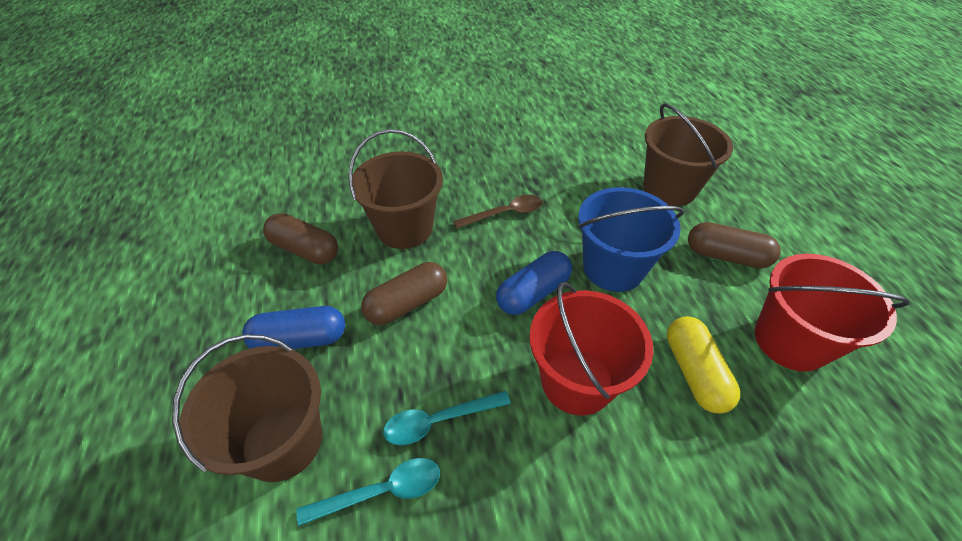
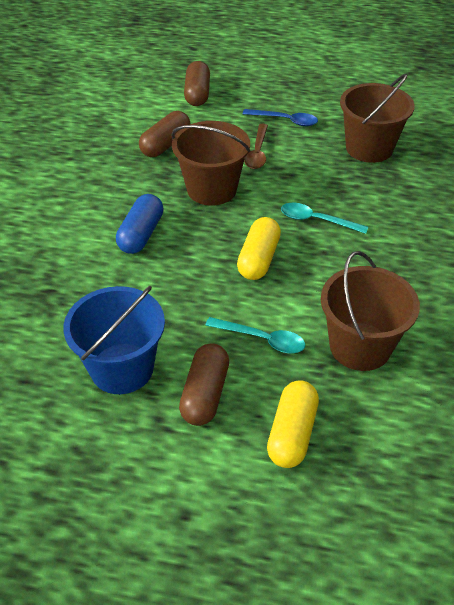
blue capsule: 2 -> 1
blue spoon: 0 -> 1
red bucket: 2 -> 0
yellow capsule: 1 -> 2

